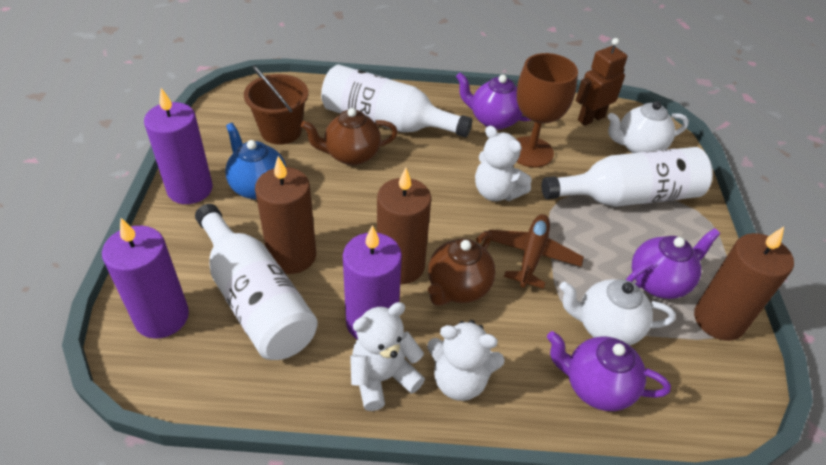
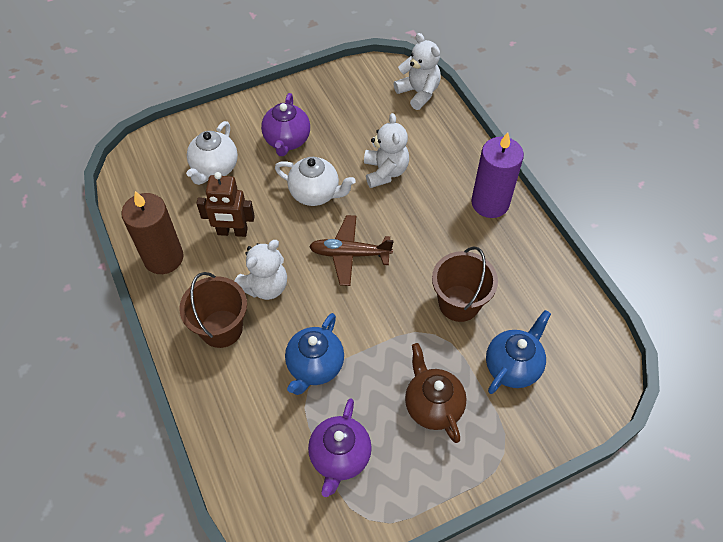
blue teapot: 1 -> 2
brown bucket: 1 -> 2
brown candle: 3 -> 1
brown goblet: 1 -> 0
brown teapot: 2 -> 1
purple candle: 3 -> 1
purple teapot: 3 -> 2
white bottle: 3 -> 0

